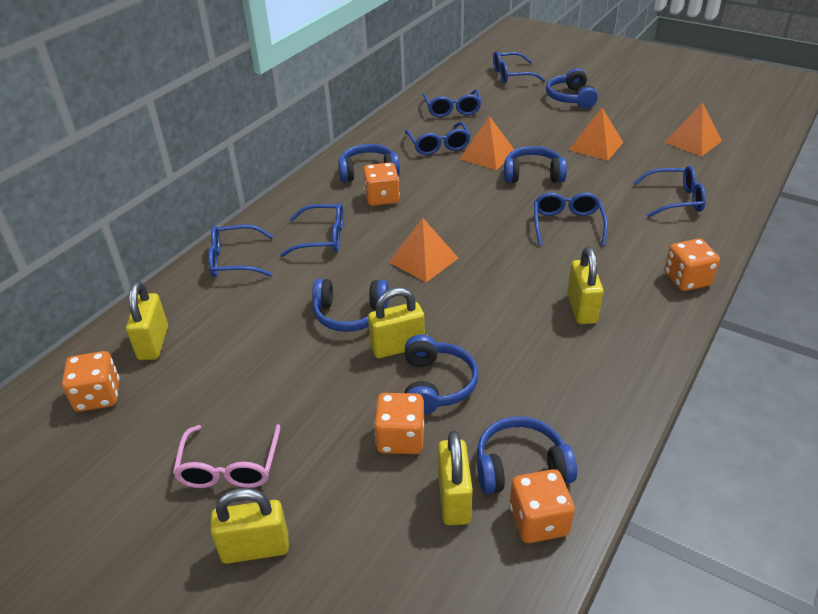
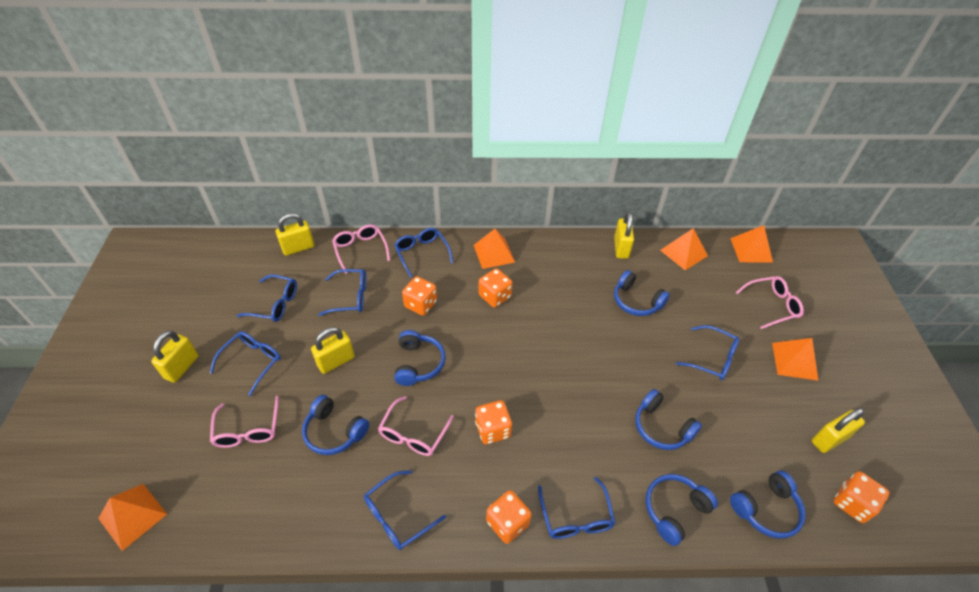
orange pyramid: 4 -> 5
pink glasses: 1 -> 4

